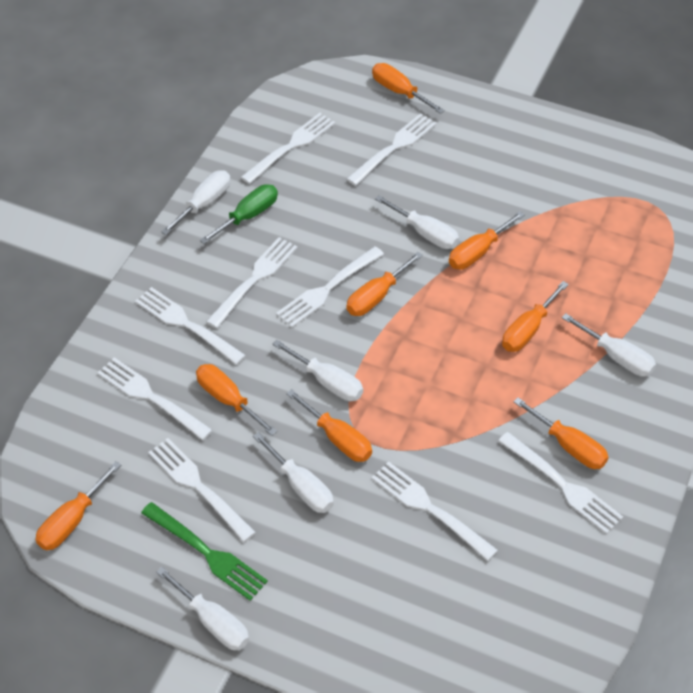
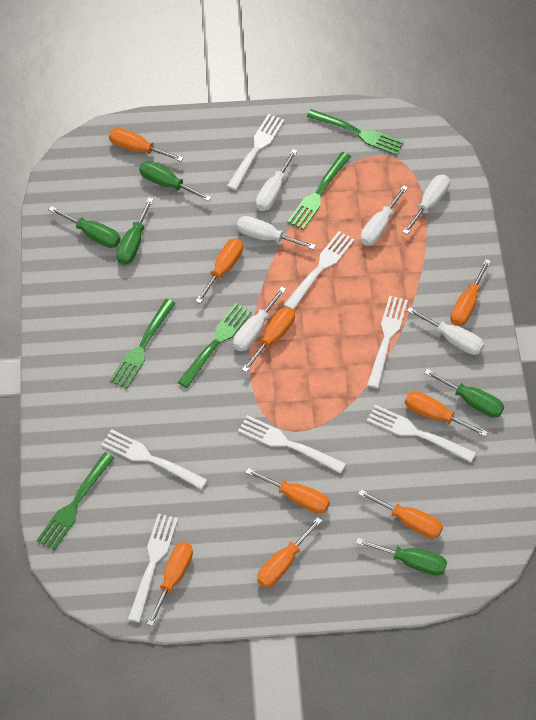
green fork: 1 -> 5
green screwdriver: 1 -> 5
orange screwdriver: 8 -> 9
white fork: 9 -> 7

